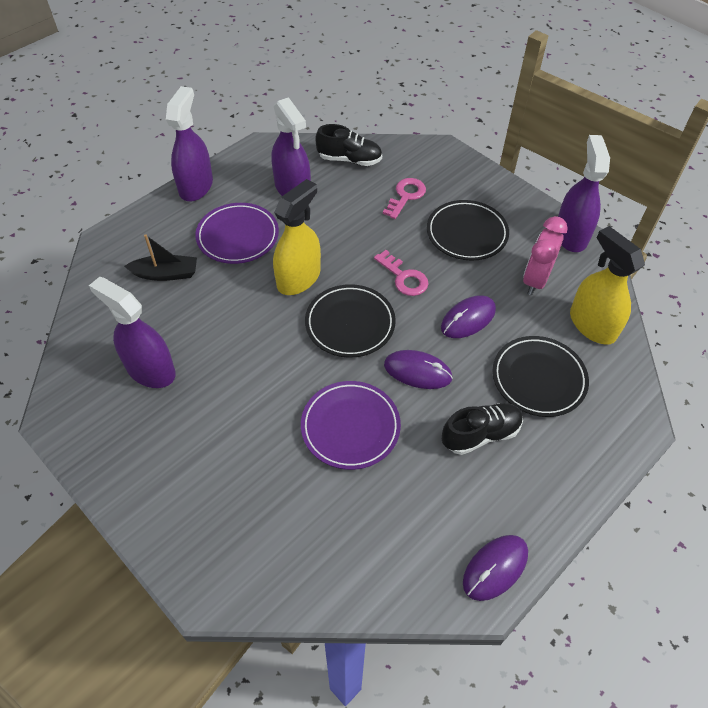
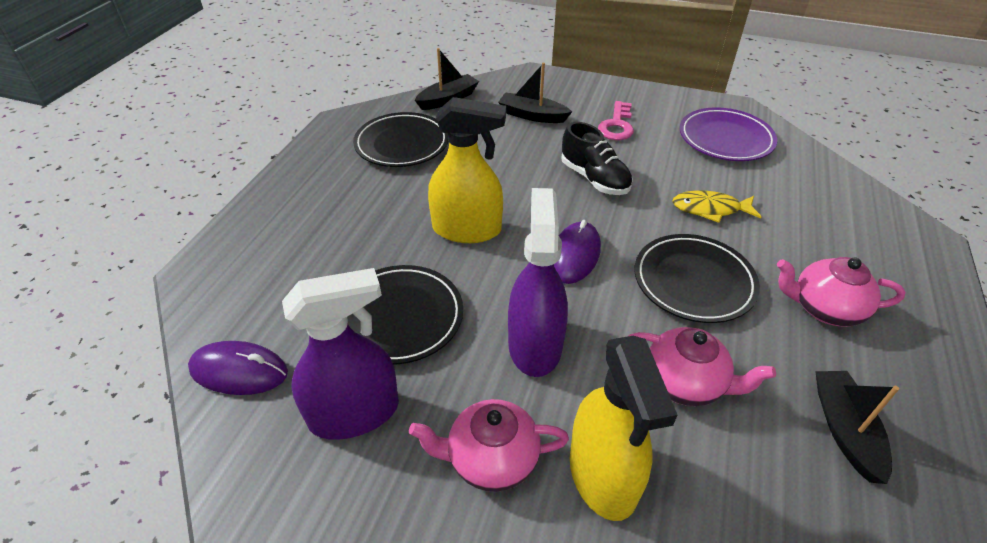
black boat: 1 -> 3
black shoe: 2 -> 1
pink clock: 1 -> 0
pink key: 2 -> 1
pink teapot: 0 -> 3
purple mouse: 3 -> 2
purple plate: 2 -> 1
purple spray bottle: 4 -> 2
yellow fish: 0 -> 1

